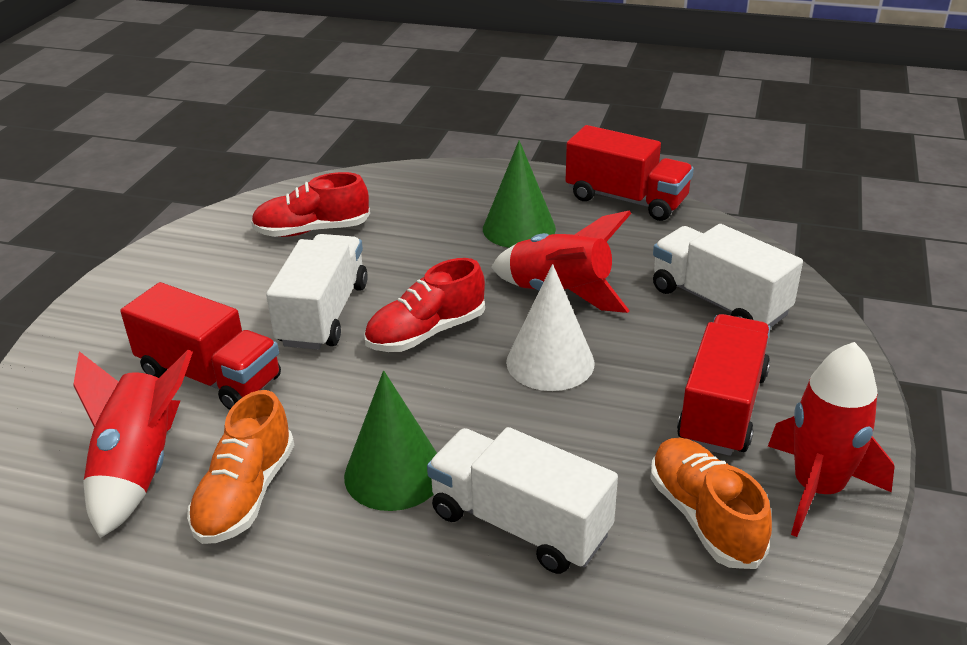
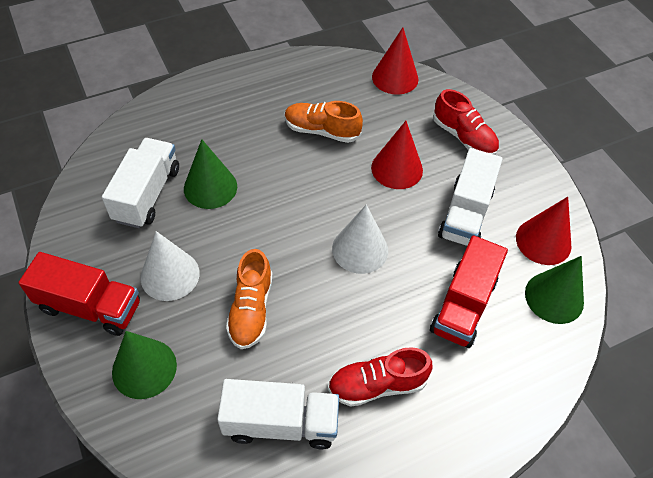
green cone: 2 -> 3
red cone: 0 -> 3
red rocket: 3 -> 0
red truck: 3 -> 2
white cone: 1 -> 2

